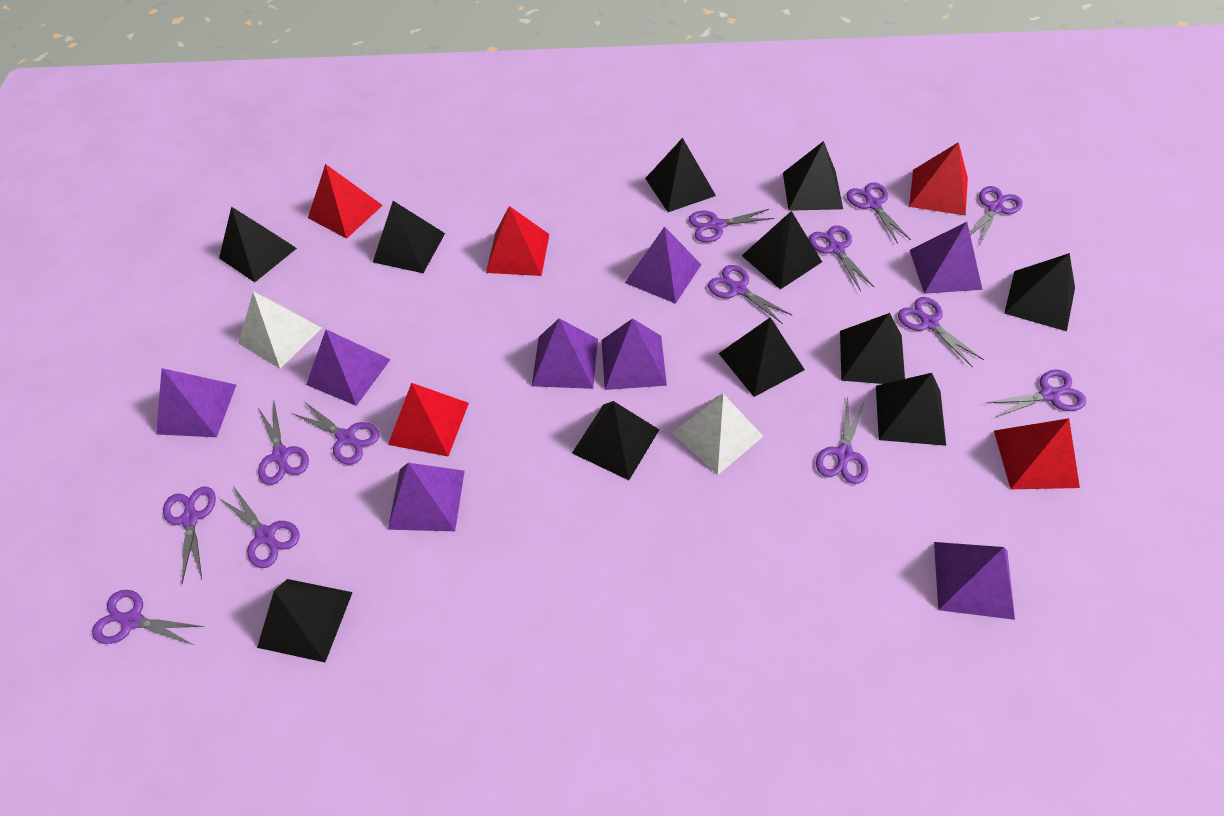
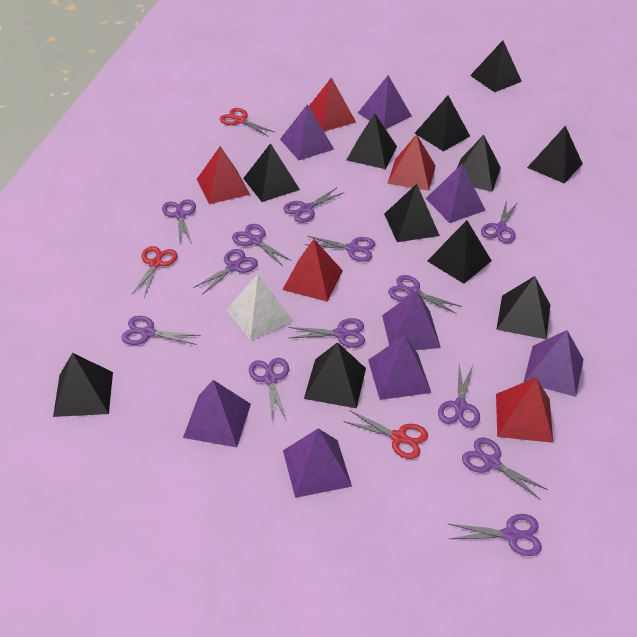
red scissors: 0 -> 3
white pyramid: 2 -> 1

